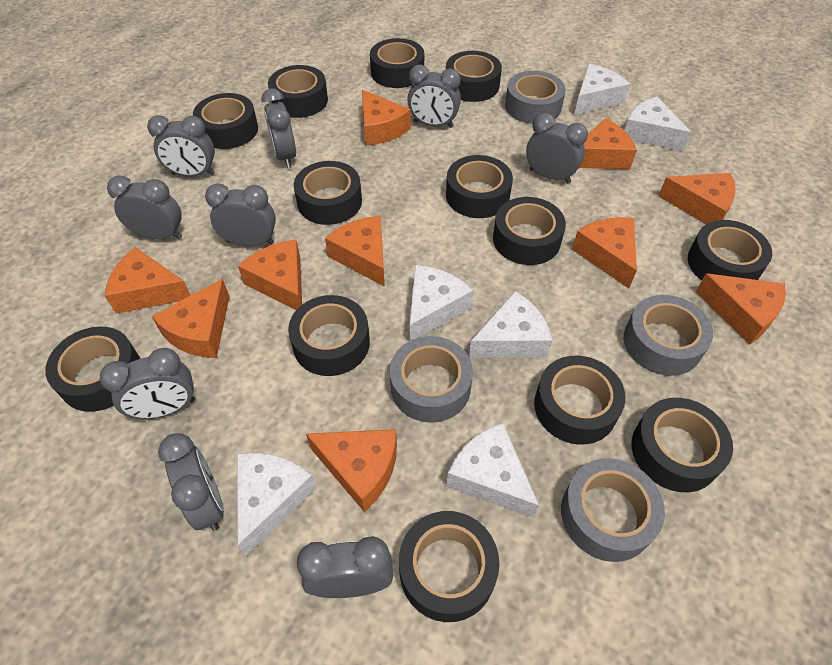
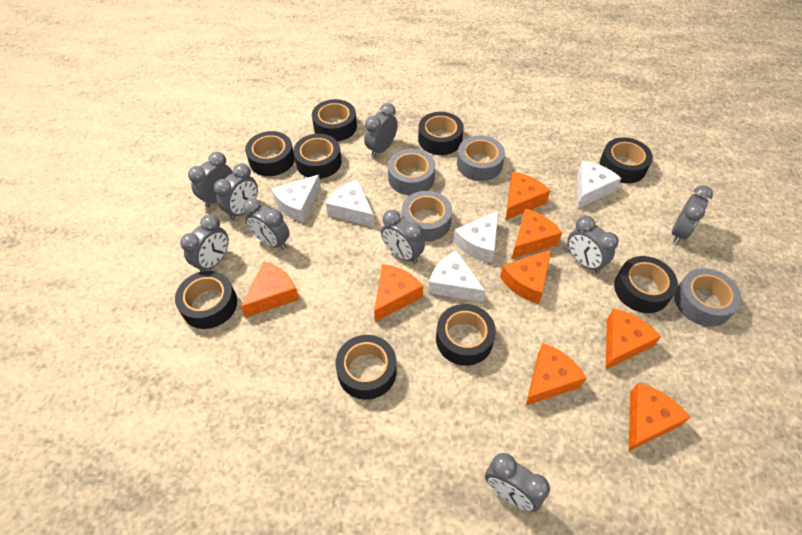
black tape: 13 -> 9
orange cheese: 10 -> 8
white cheese: 6 -> 5

